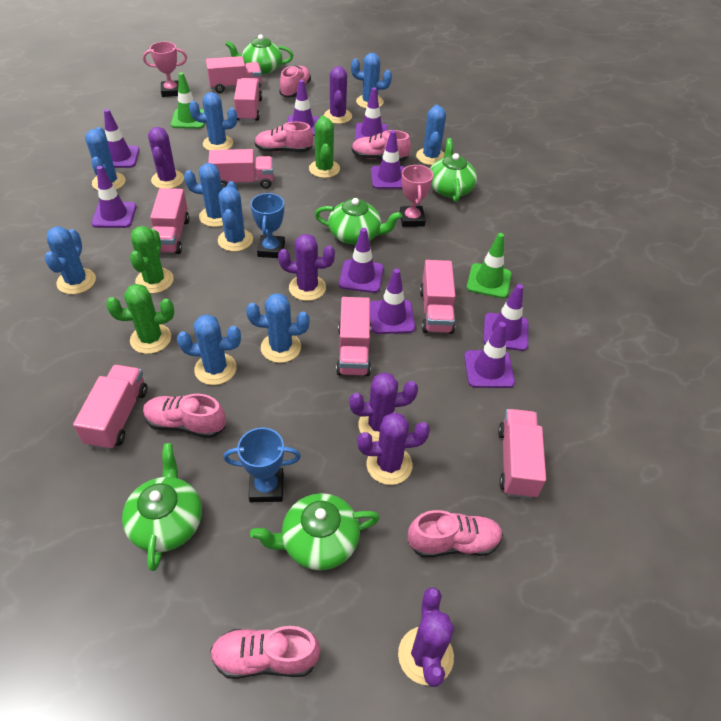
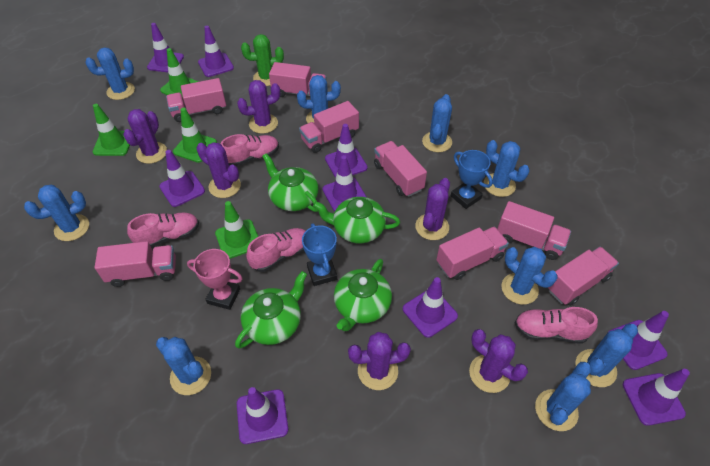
green cactus: 3 -> 1
green teapot: 5 -> 4
green traffic cone: 2 -> 4
pink shoe: 6 -> 4
pink trophy: 2 -> 1

